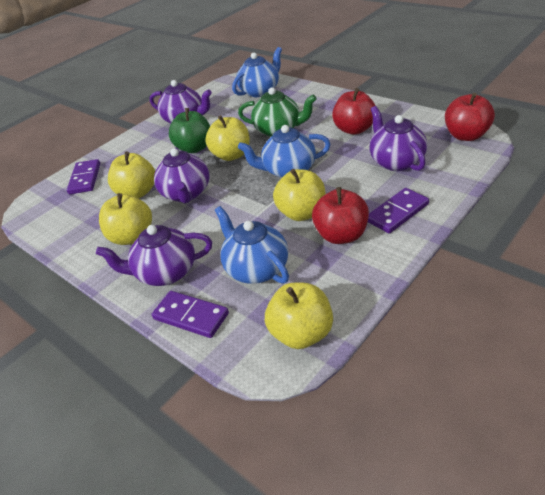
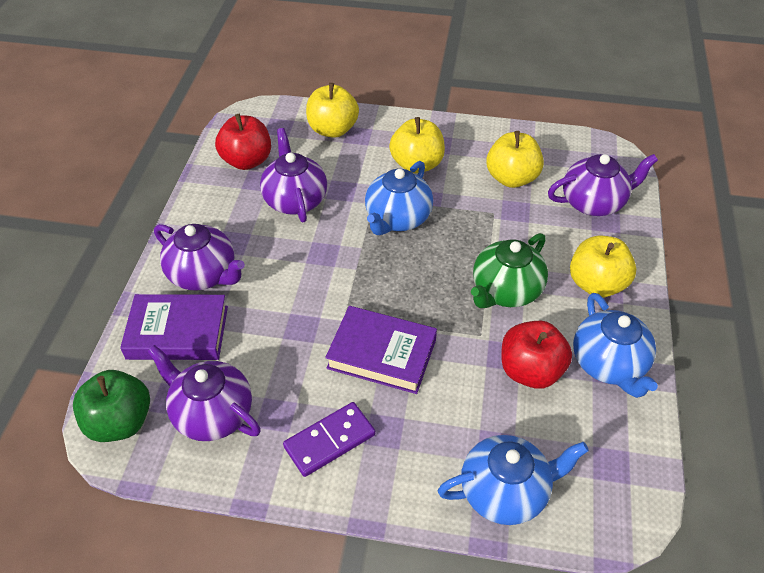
purple book: 0 -> 2
purple domino: 3 -> 1
red apple: 3 -> 2
yellow apple: 5 -> 4

